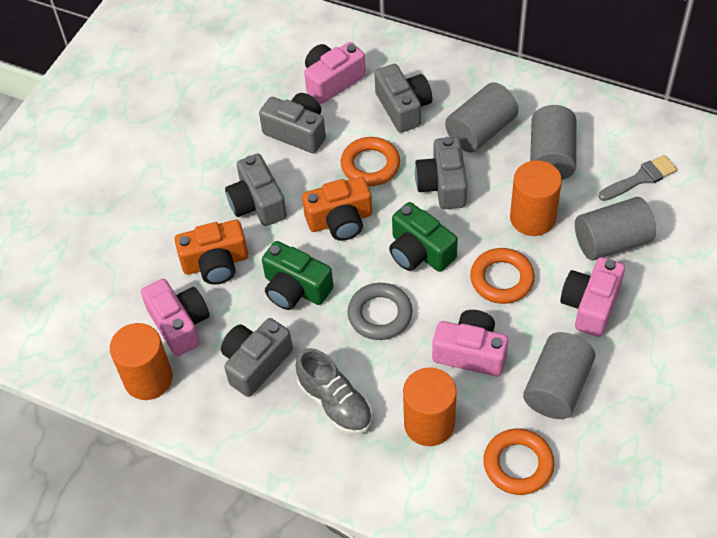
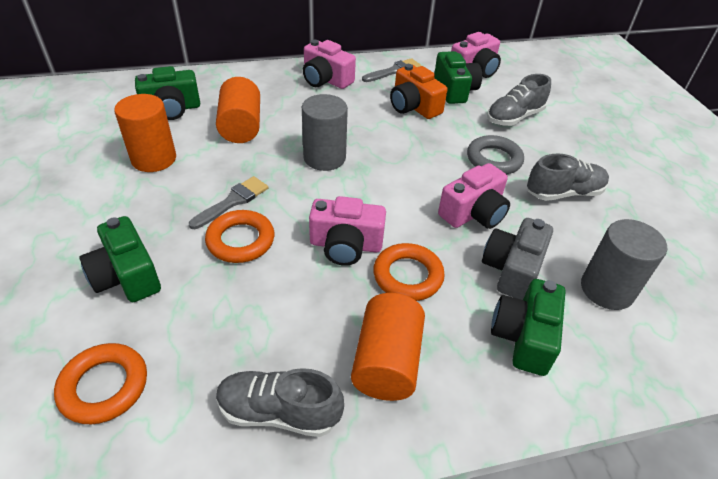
green camera: 2 -> 4
grey brush: 1 -> 2
grey camera: 5 -> 1
grey cylinder: 4 -> 2
grey shoe: 1 -> 3
orange camera: 2 -> 1

